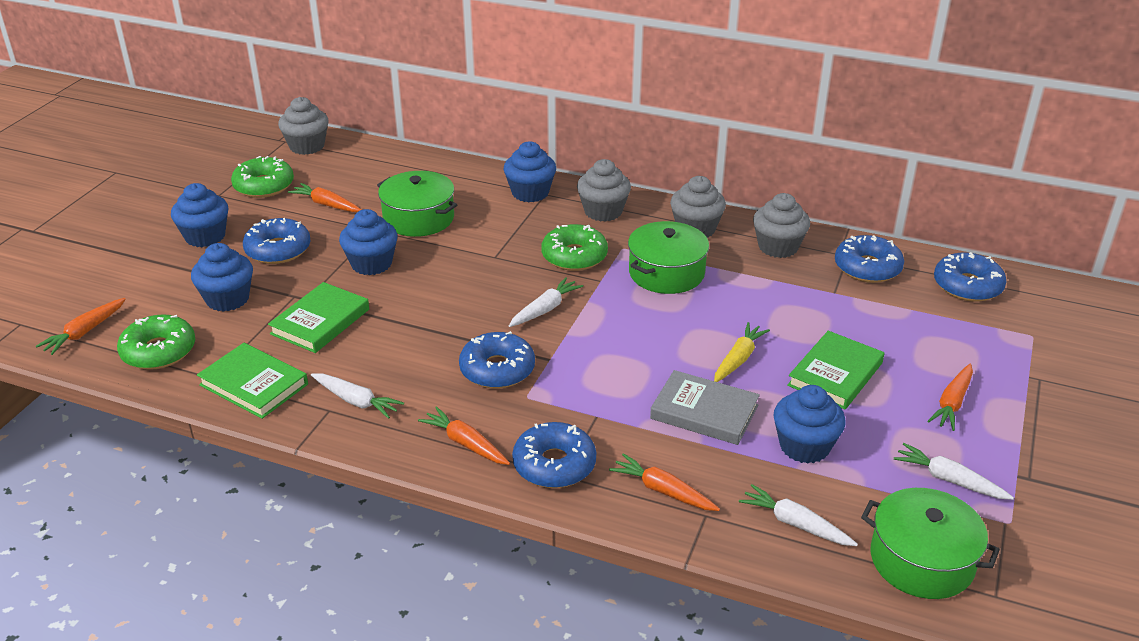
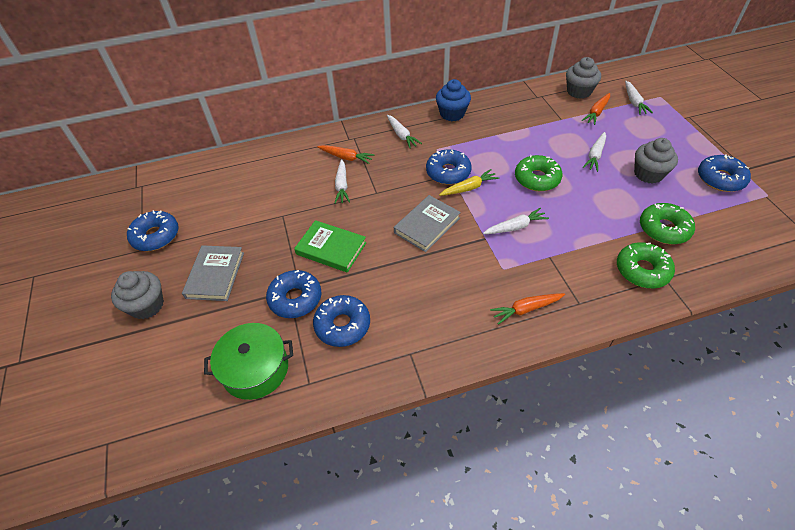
blue cupcake: 5 -> 1
green book: 3 -> 1
green pot: 3 -> 1
grey book: 1 -> 2
grey cupcake: 4 -> 3
orange carrot: 5 -> 3
white carrot: 4 -> 5

